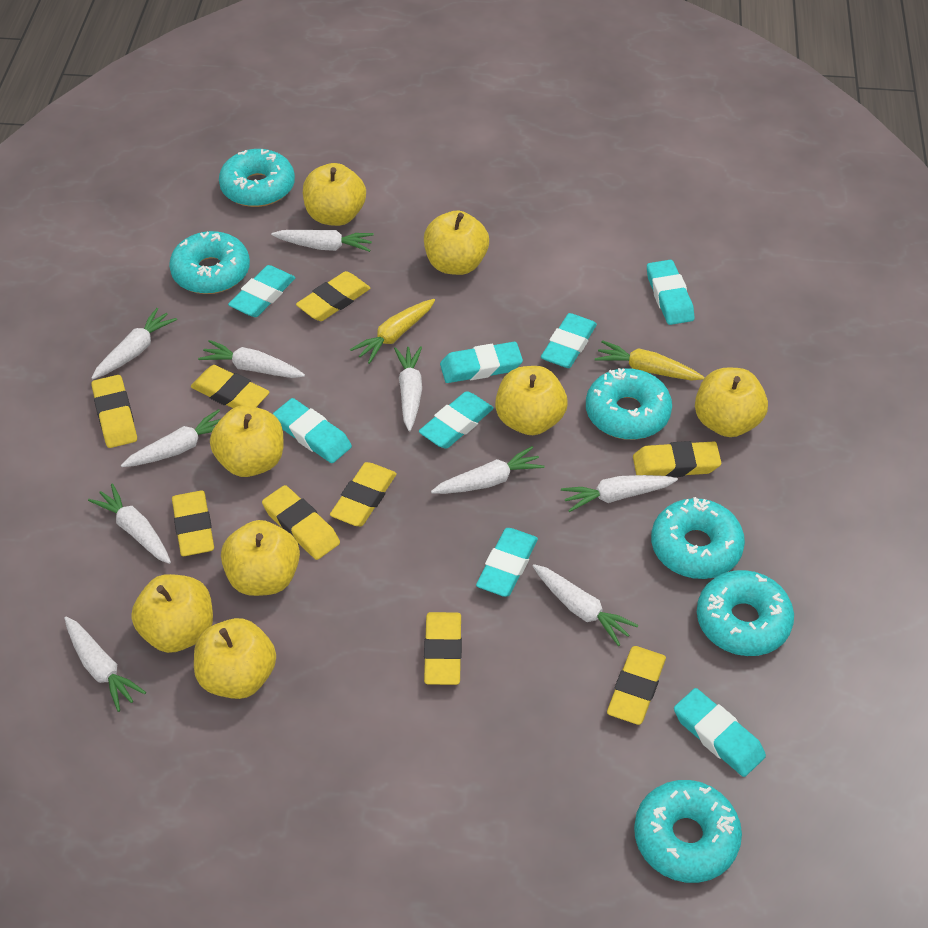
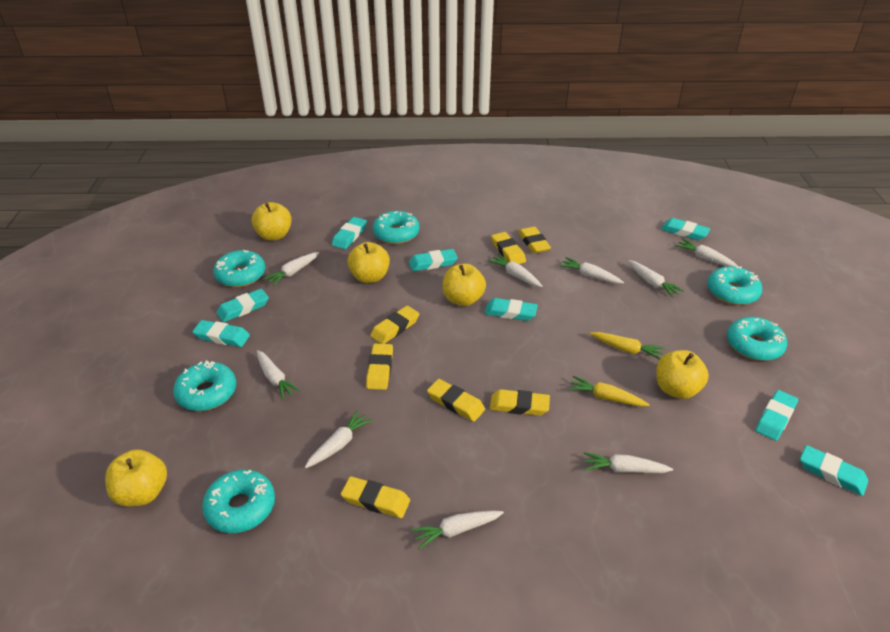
white carrot: 10 -> 9
yellow apple: 8 -> 5
yellow eraser: 9 -> 7

